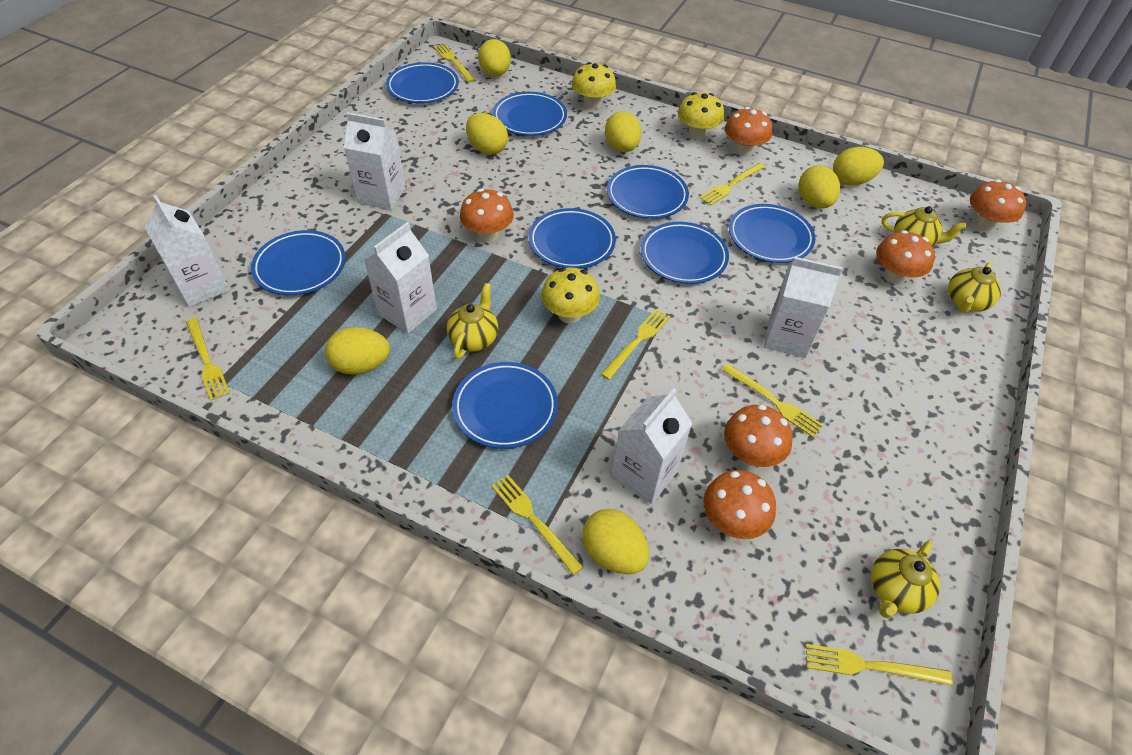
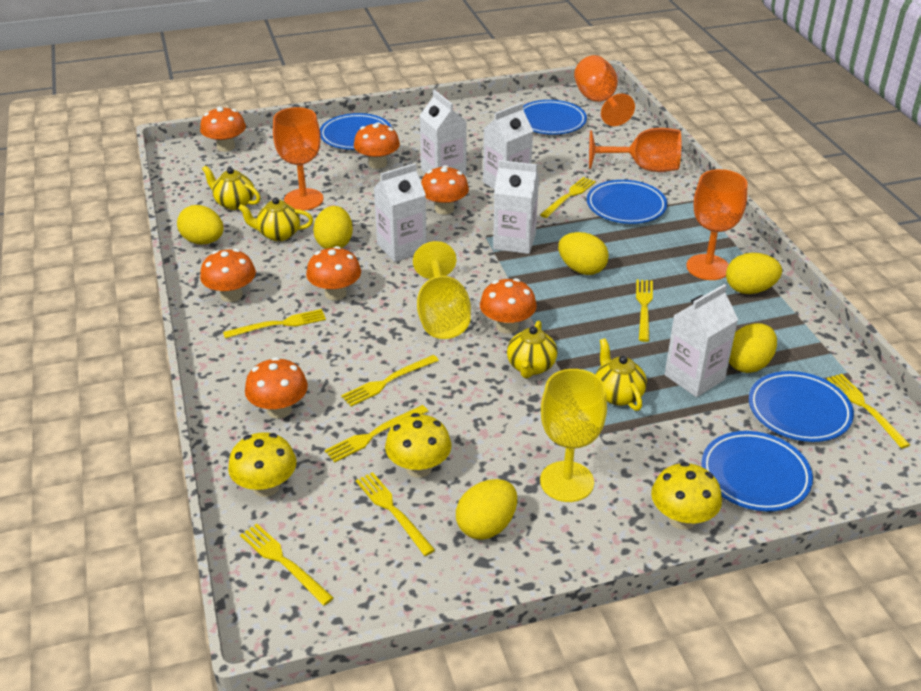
blue plate: 8 -> 5
orange goblet: 0 -> 4
orange mushroom: 6 -> 7
yellow egg: 7 -> 6
yellow fork: 7 -> 8
yellow goblet: 0 -> 2

